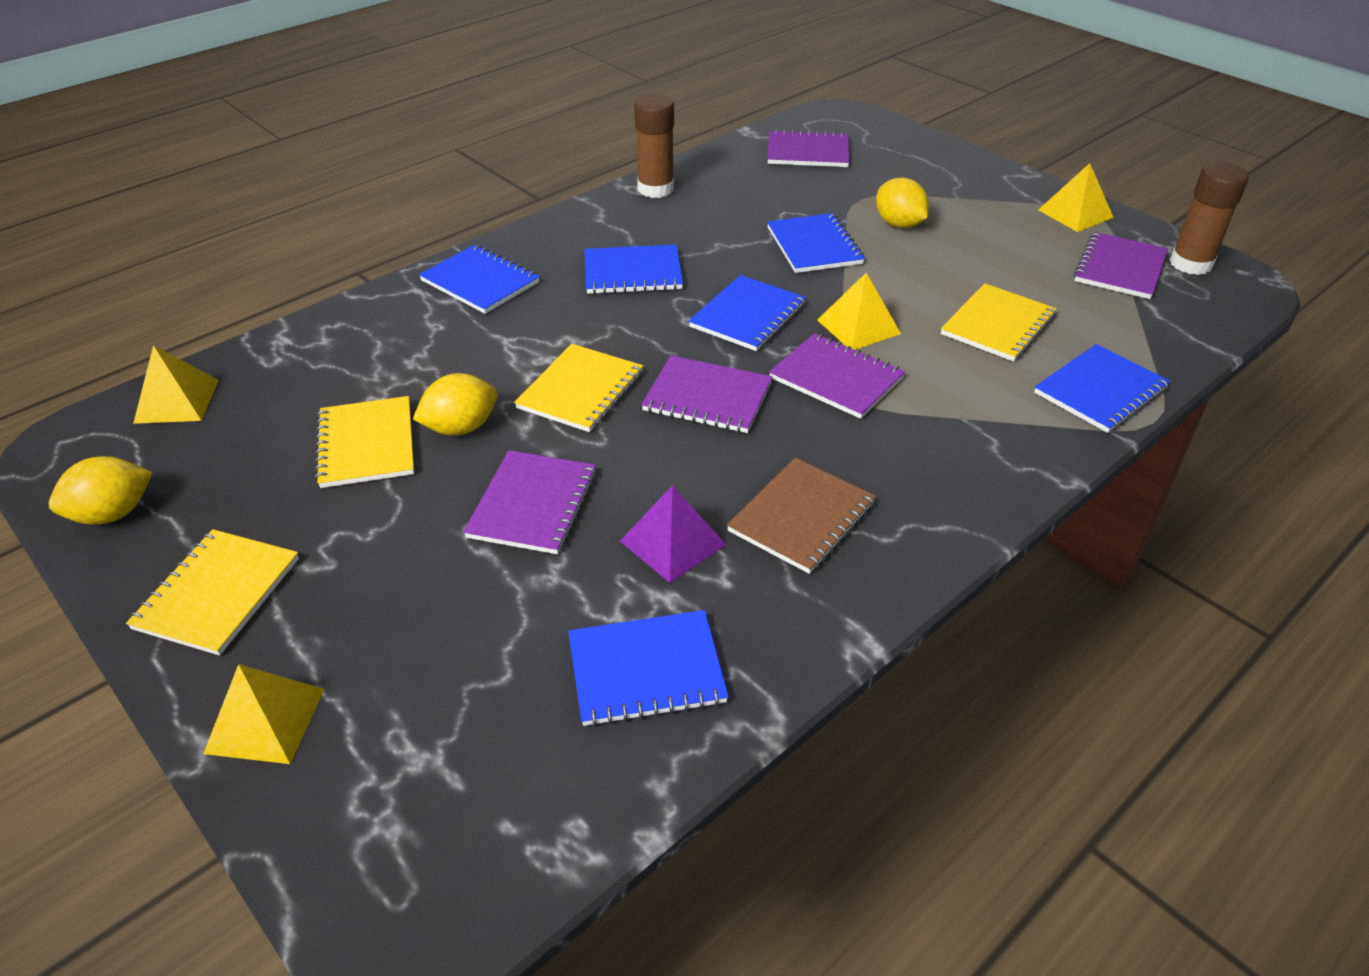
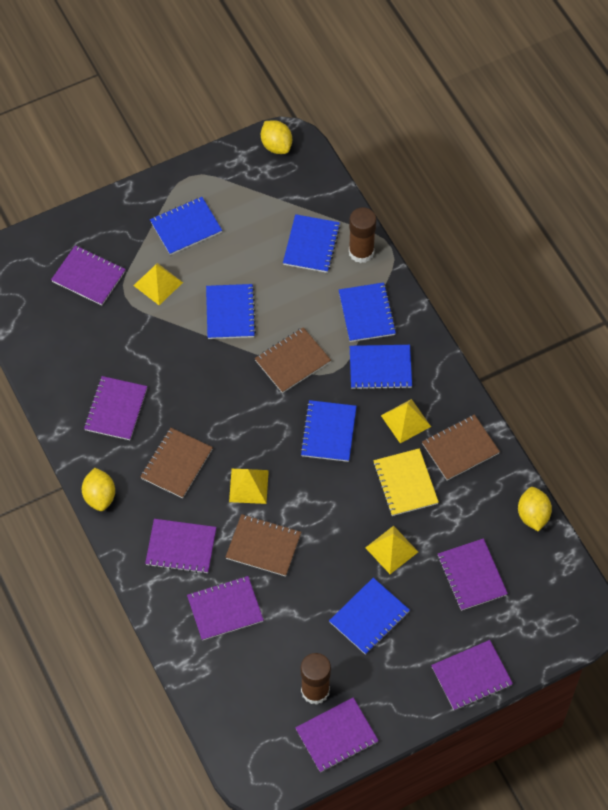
blue notebook: 6 -> 7
brown notebook: 1 -> 4
purple notebook: 5 -> 7
purple pyramid: 1 -> 0
yellow notebook: 4 -> 1

